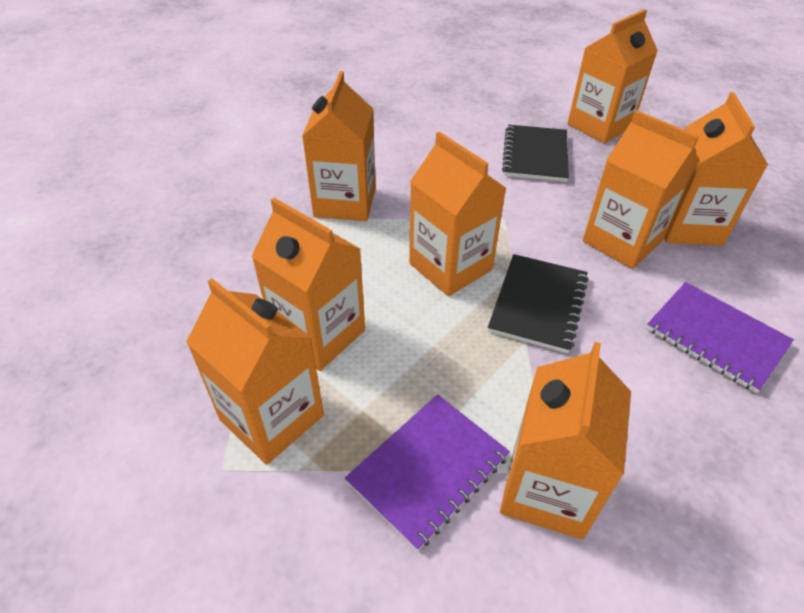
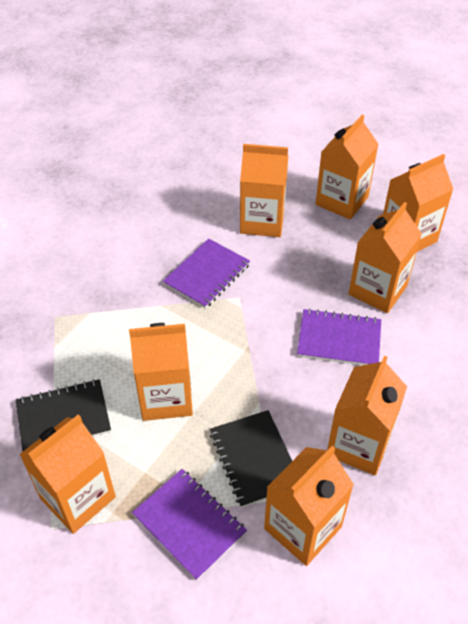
purple notebook: 2 -> 3

